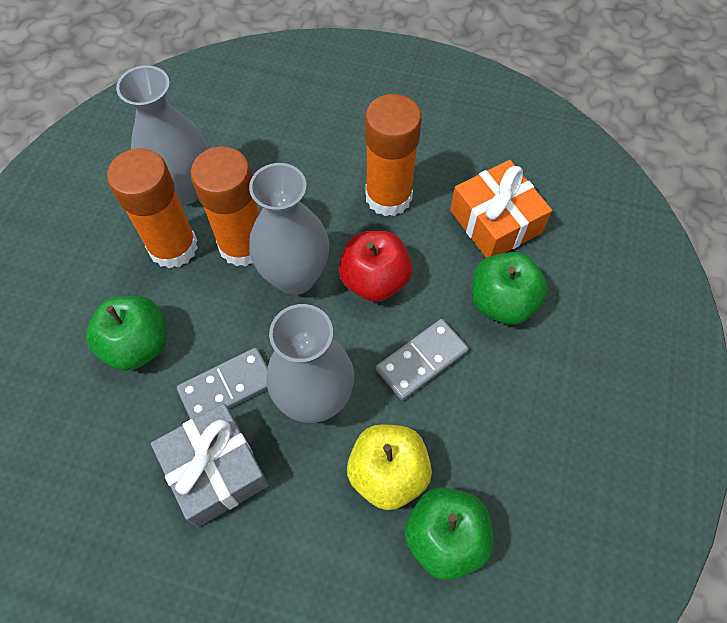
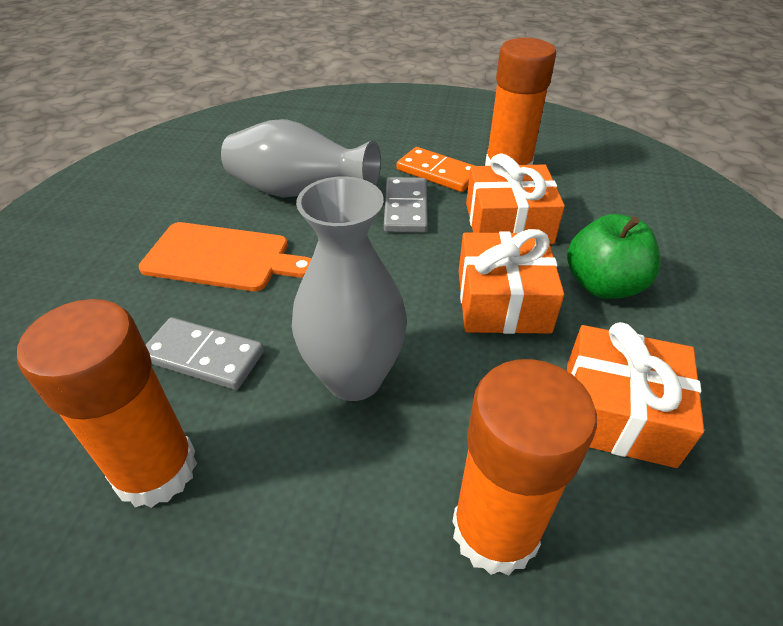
green apple: 3 -> 1
grey gift: 1 -> 0
grey vase: 3 -> 2
orange cutting board: 0 -> 1
orange domino: 0 -> 1
orange gift: 1 -> 3
red apple: 1 -> 0
yellow apple: 1 -> 0

